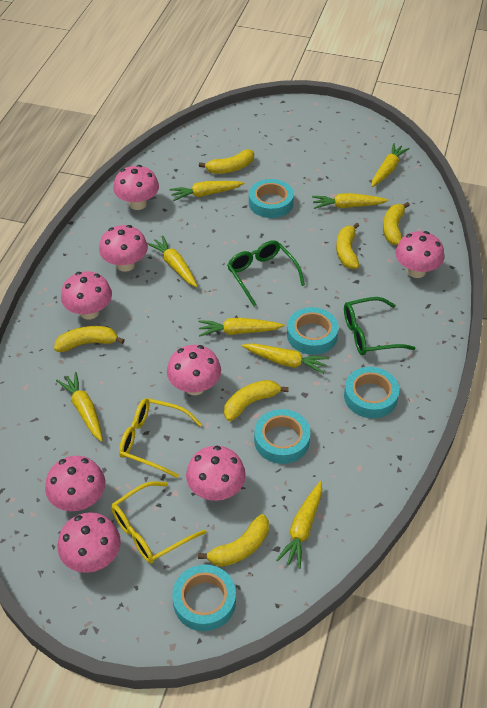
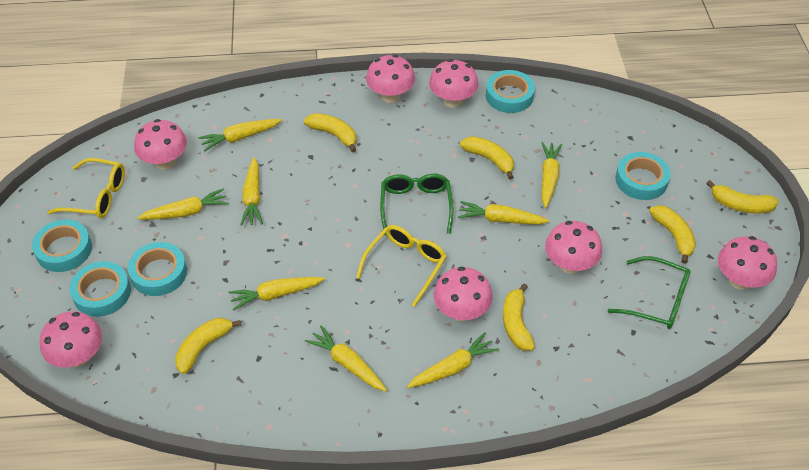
pink mushroom: 8 -> 7

